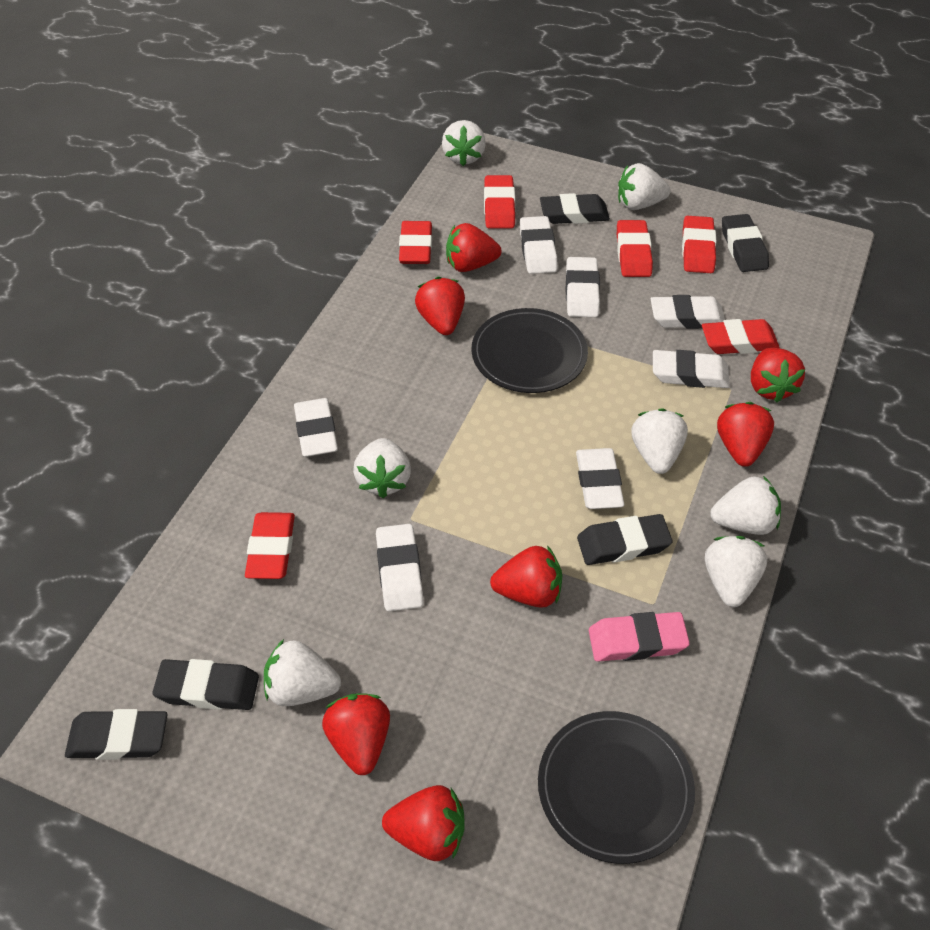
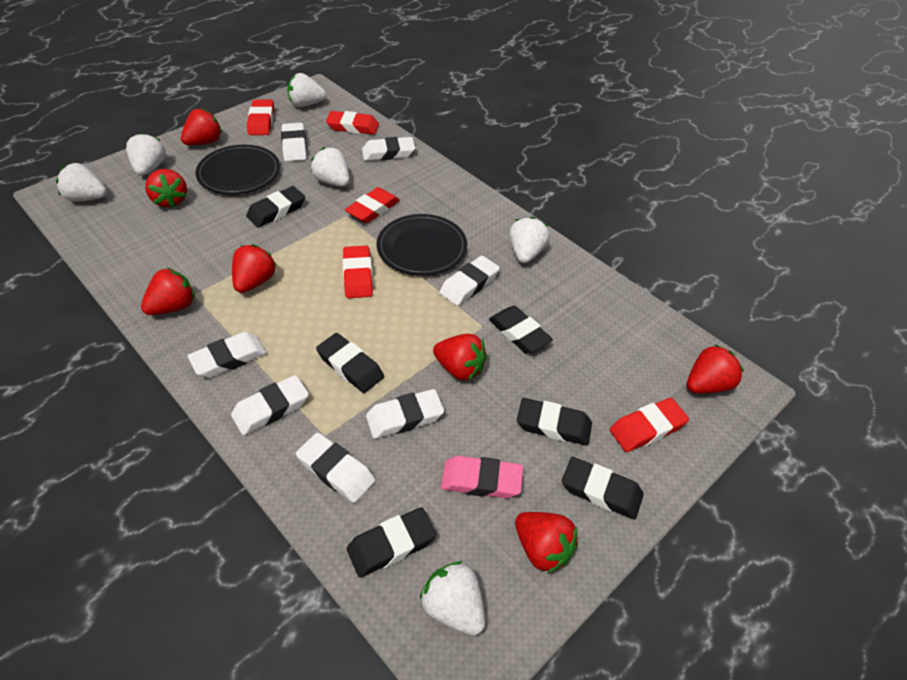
black eraser: 5 -> 6
red eraser: 6 -> 5
white strawberry: 7 -> 6

